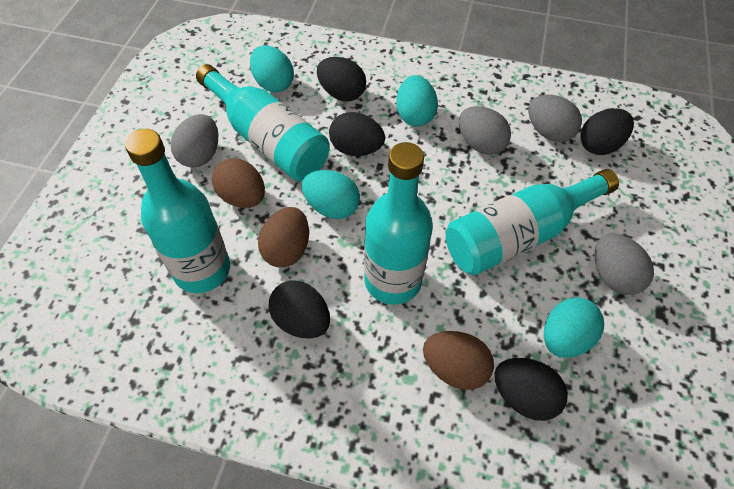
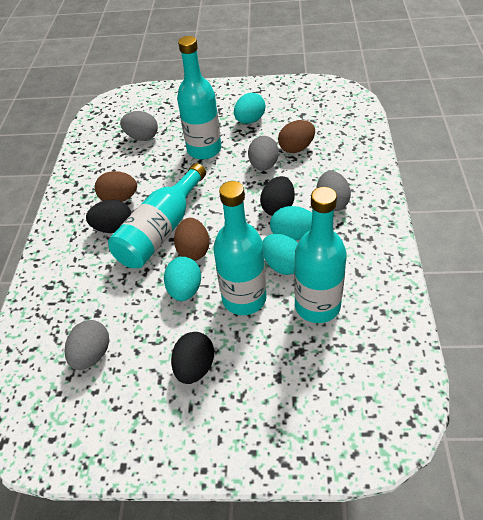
black egg: 5 -> 3

